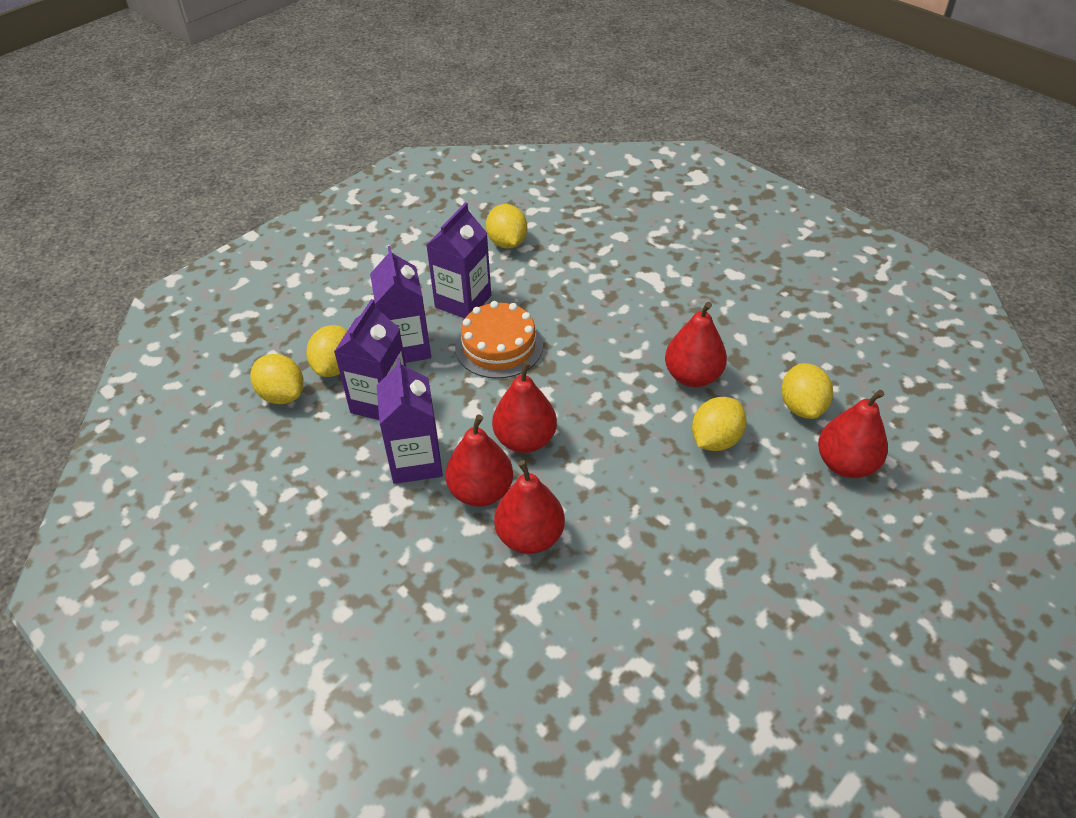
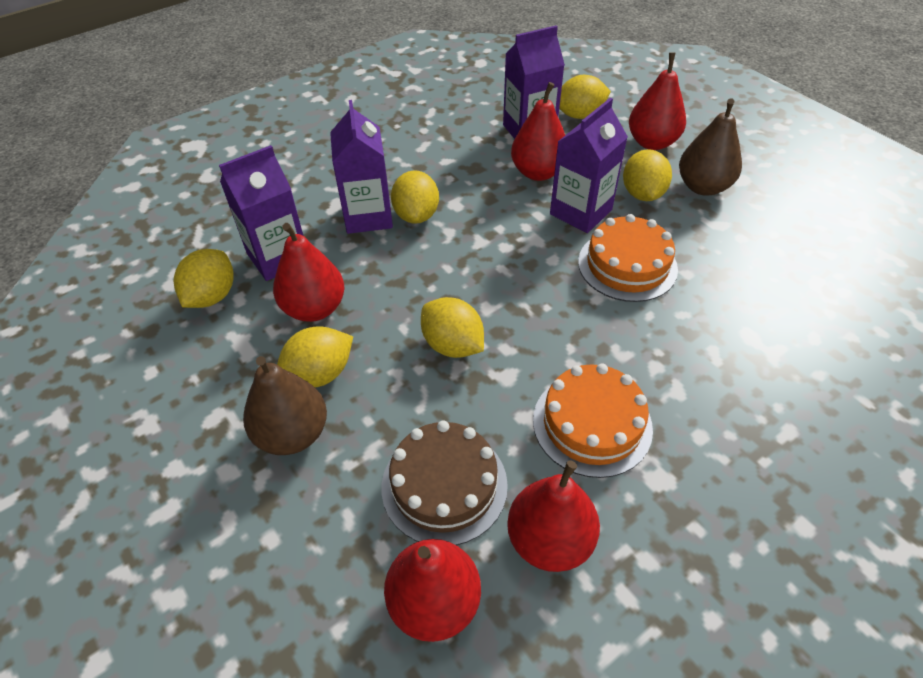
brown cake: 0 -> 1
brown pear: 0 -> 2
orange cake: 1 -> 2
yellow lemon: 5 -> 6

